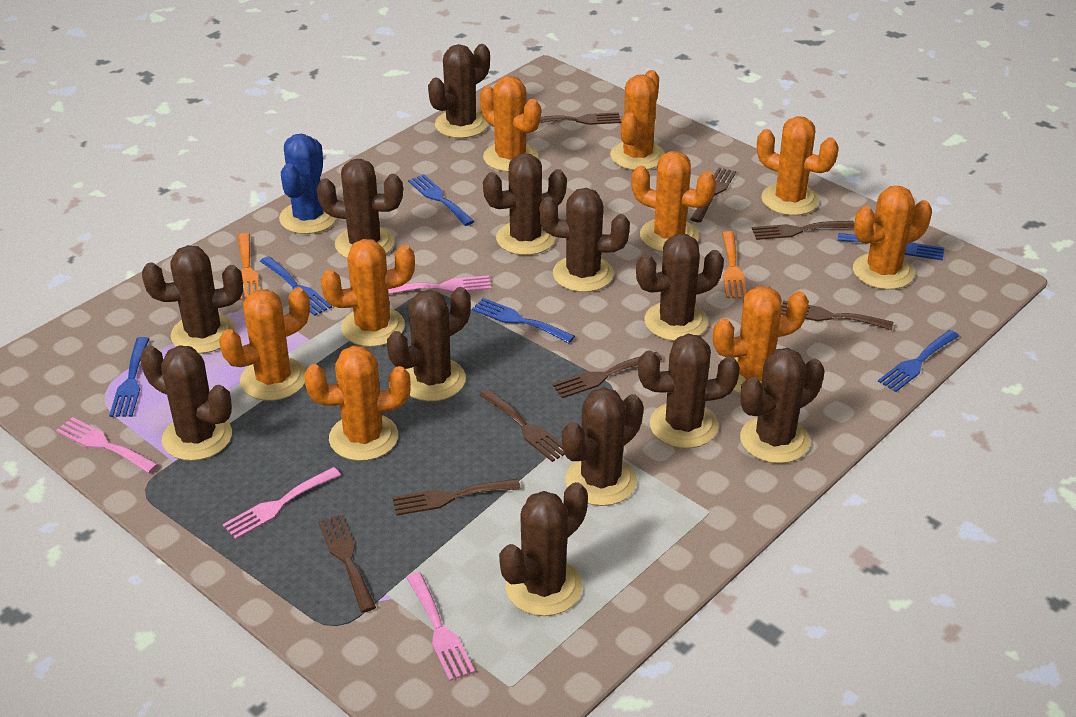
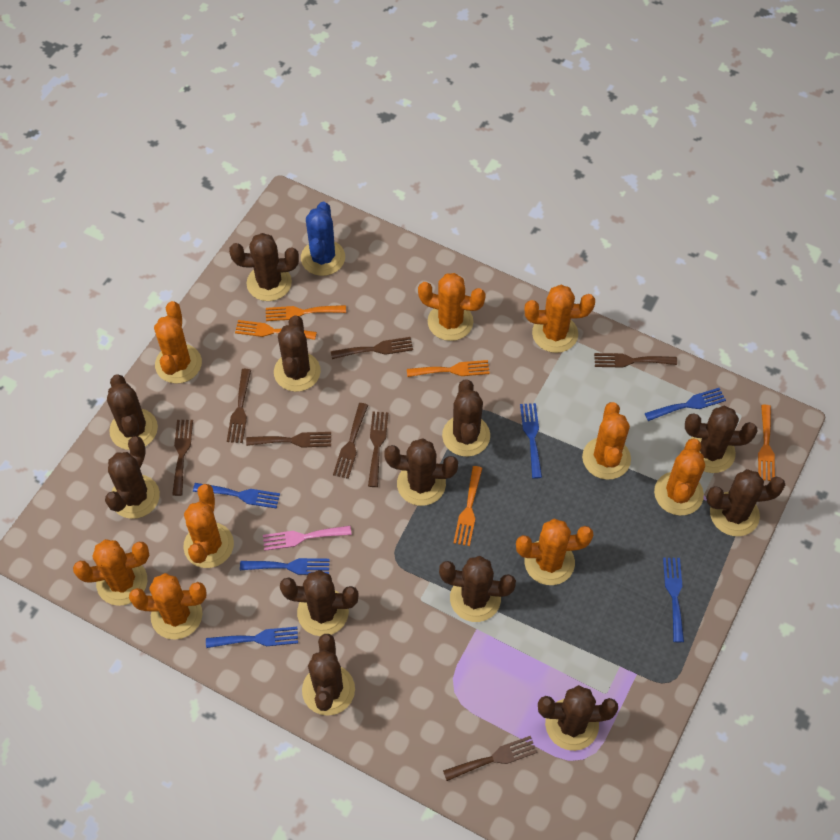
orange fork: 2 -> 5
pink fork: 4 -> 1

